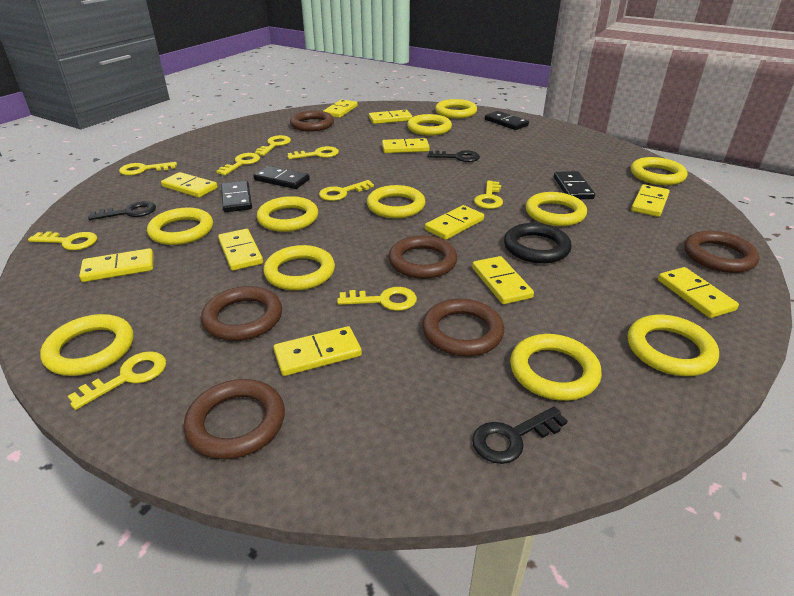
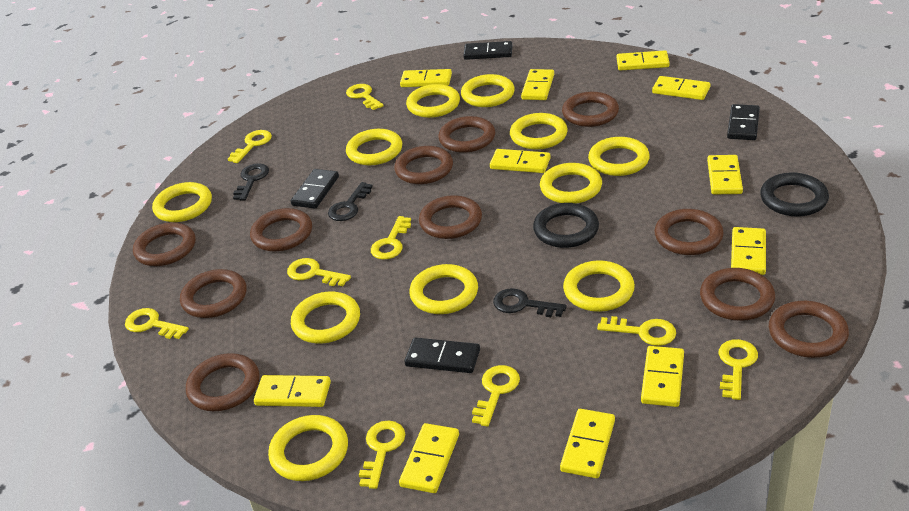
black ring: 1 -> 2
brown ring: 6 -> 11

